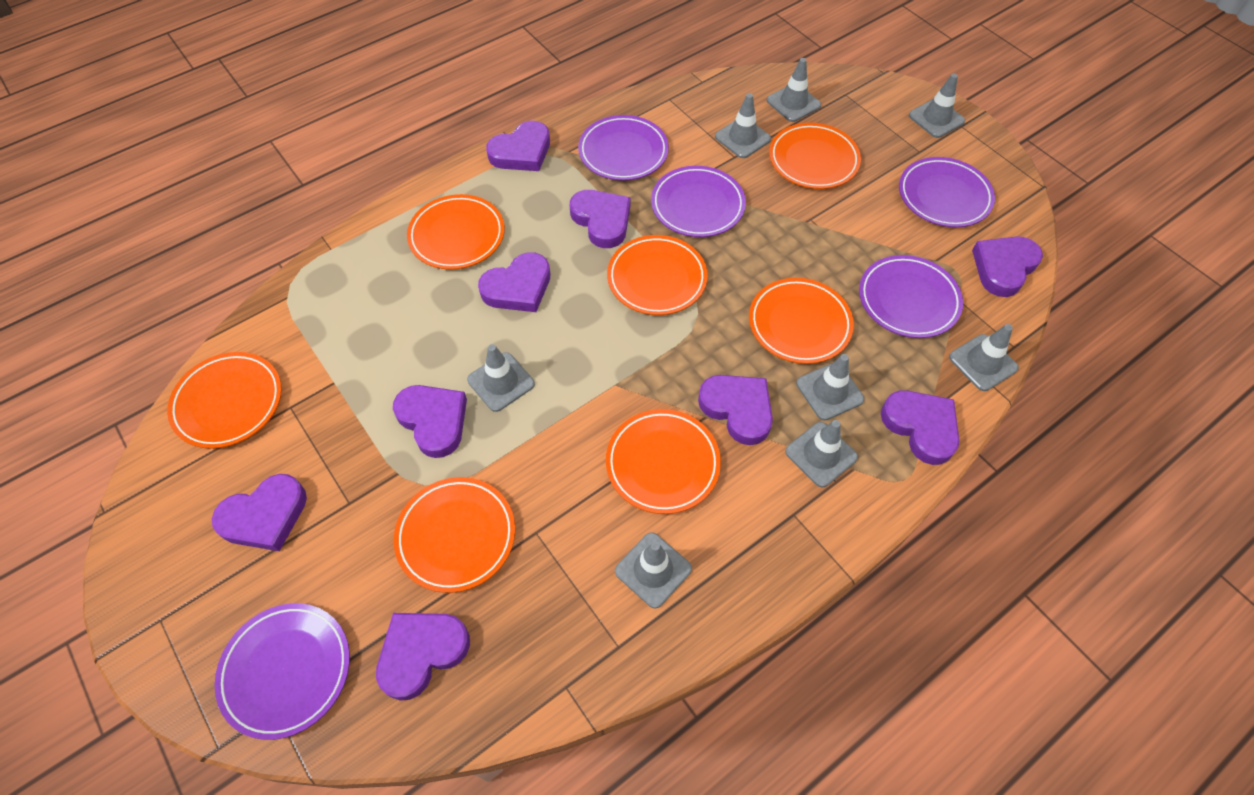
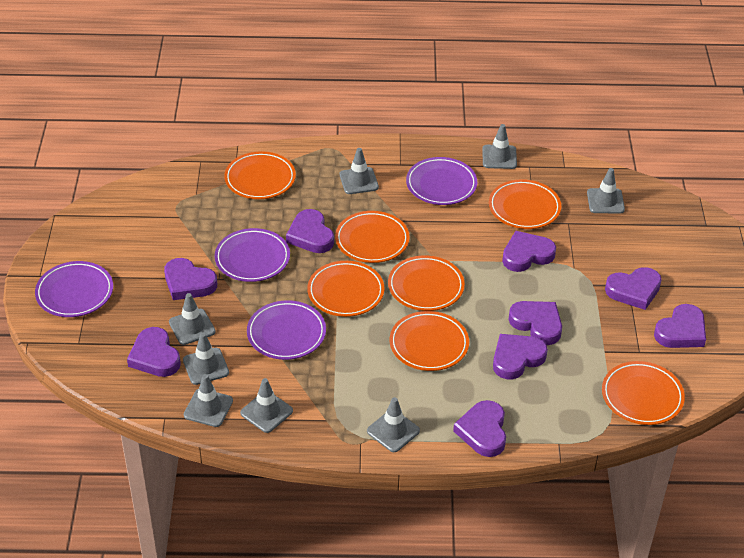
purple plate: 5 -> 4

